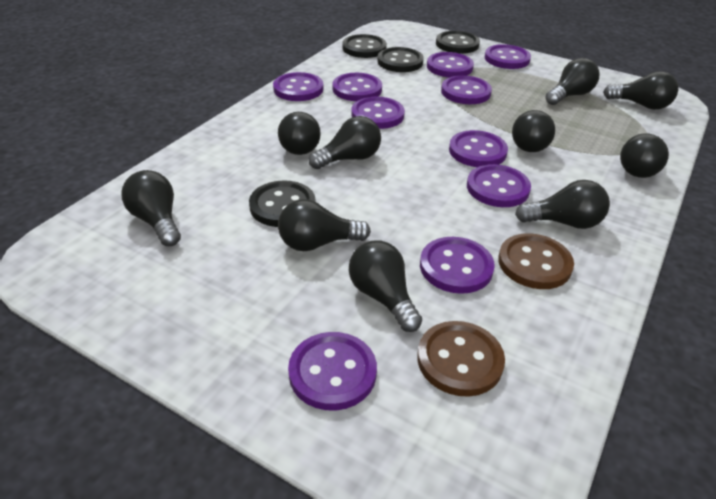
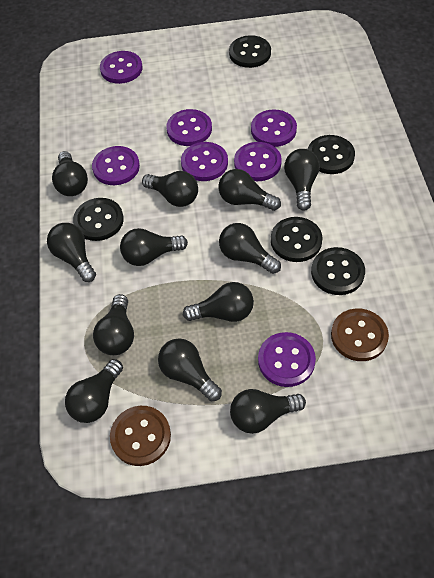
black button: 4 -> 5
black light bulb: 10 -> 12
purple button: 10 -> 7

